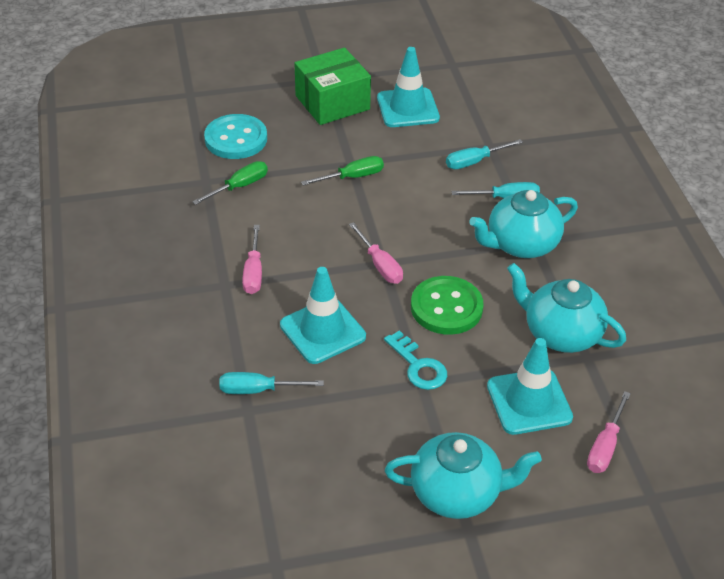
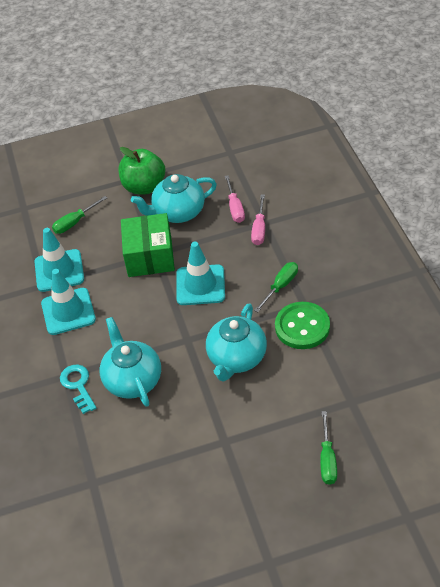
green apple: 0 -> 1
green screwdriver: 2 -> 3
pink screwdriver: 3 -> 2
turquoise button: 1 -> 0
turquoise screwdriver: 3 -> 0

